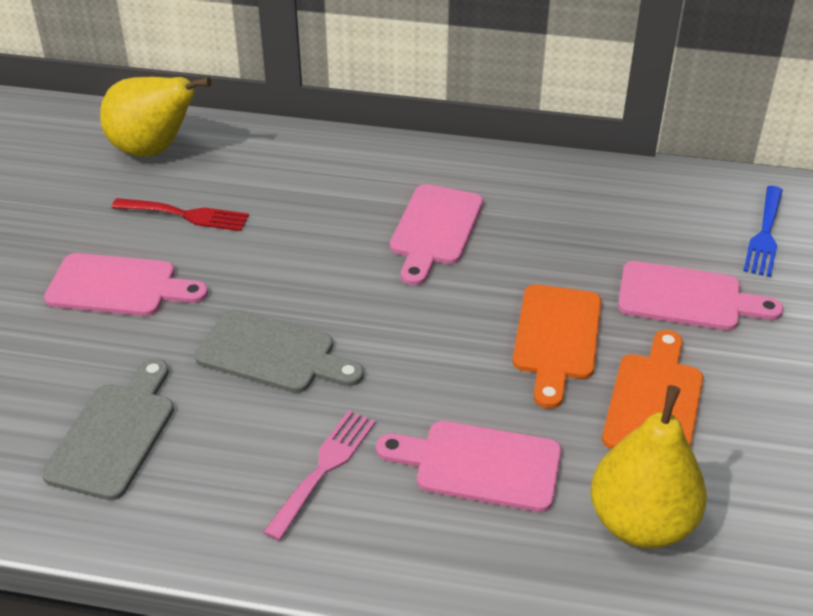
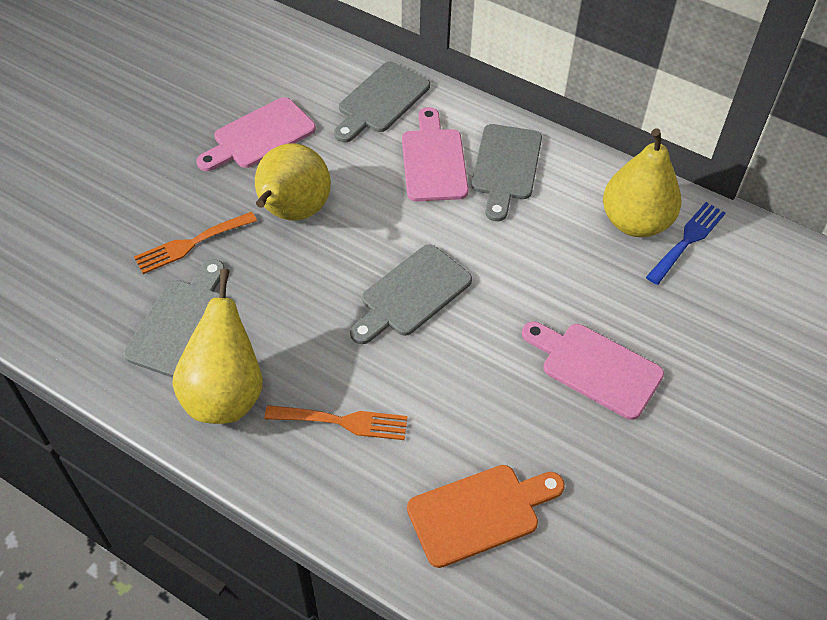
grey cutting board: 2 -> 4
orange cutting board: 2 -> 1
orange fork: 0 -> 2
pink cutting board: 4 -> 3
pink fork: 1 -> 0
red fork: 1 -> 0
yellow pear: 2 -> 3

